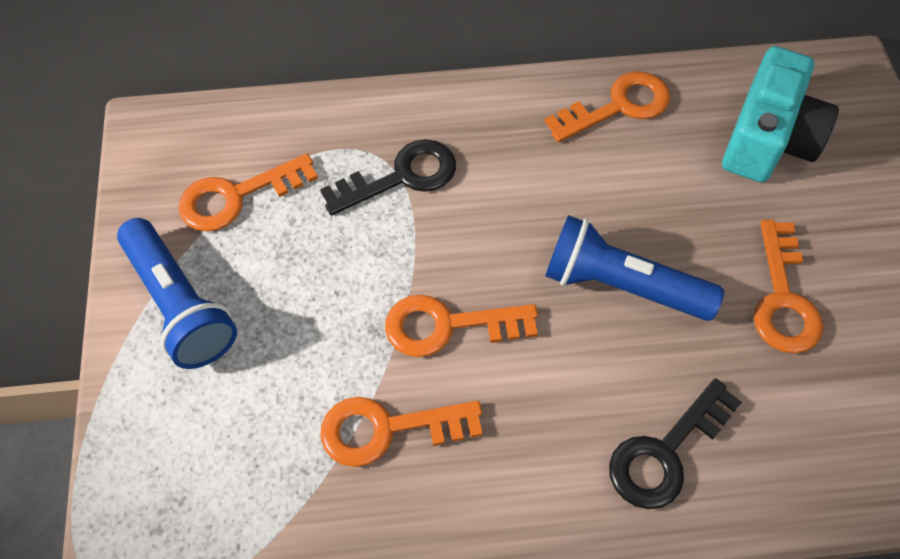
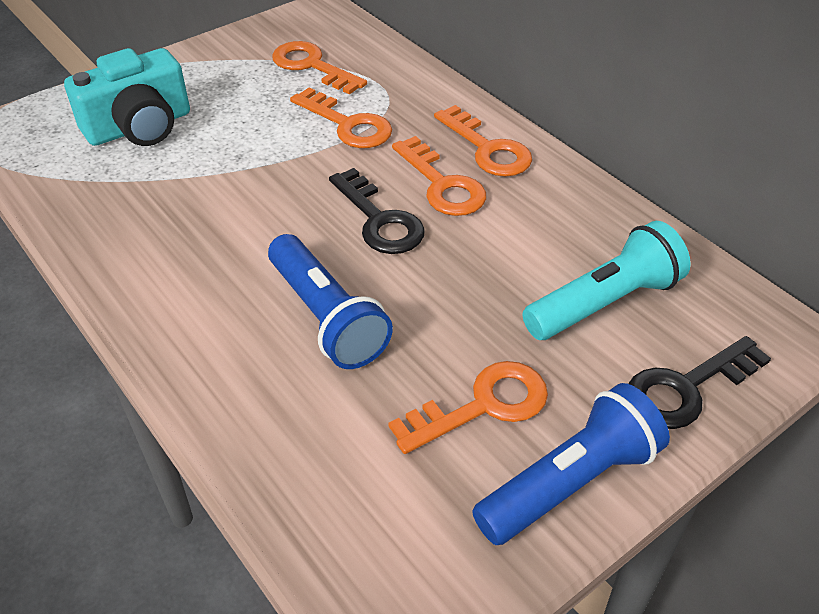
turquoise flashlight: 0 -> 1

